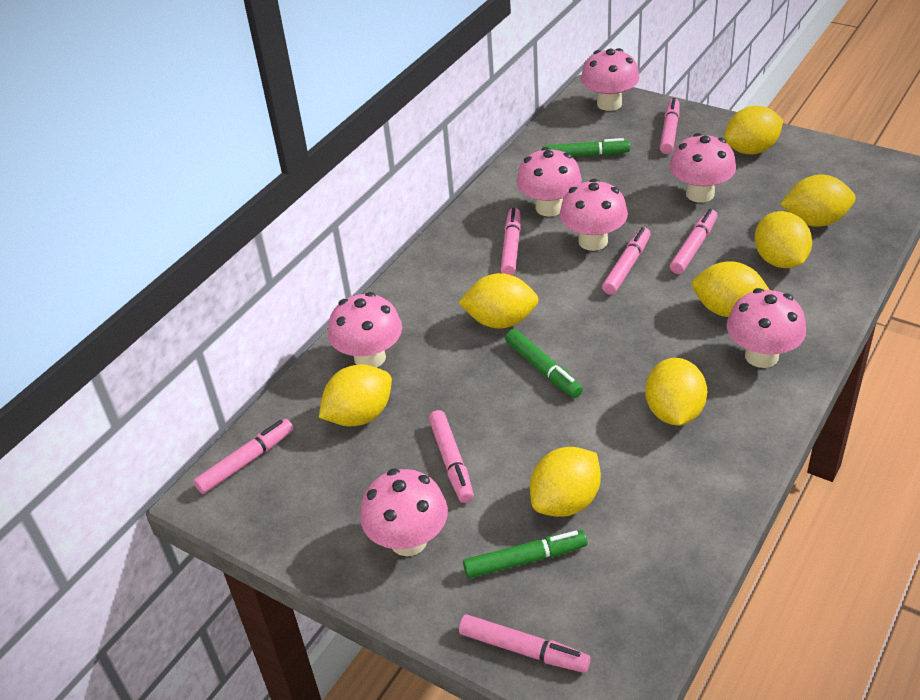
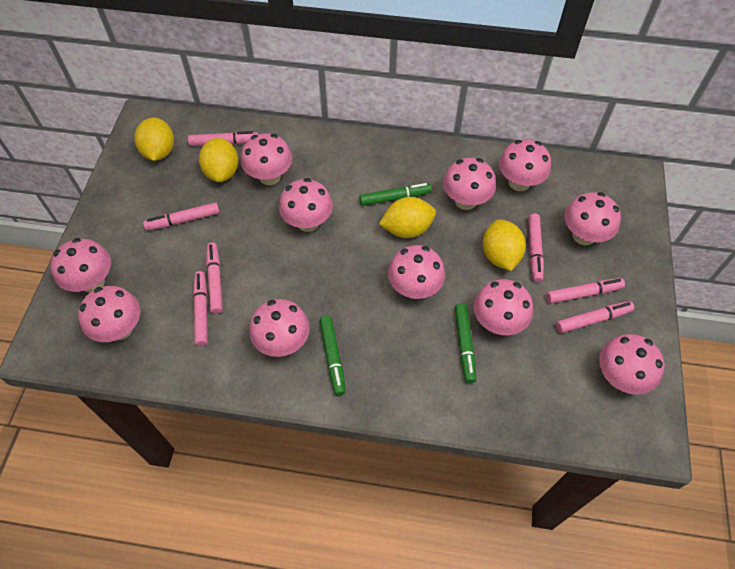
pink mushroom: 7 -> 11
yellow lemon: 8 -> 4

